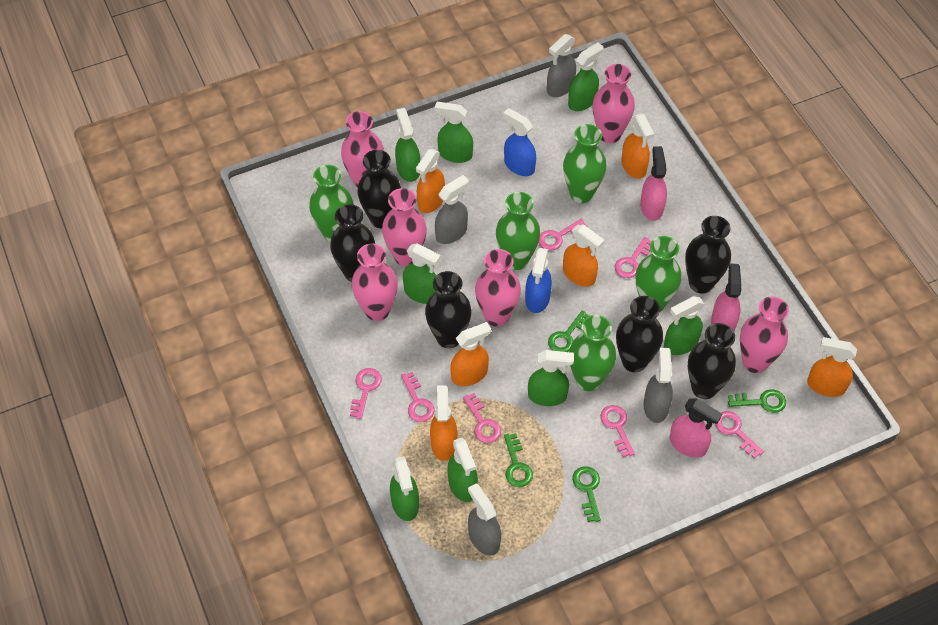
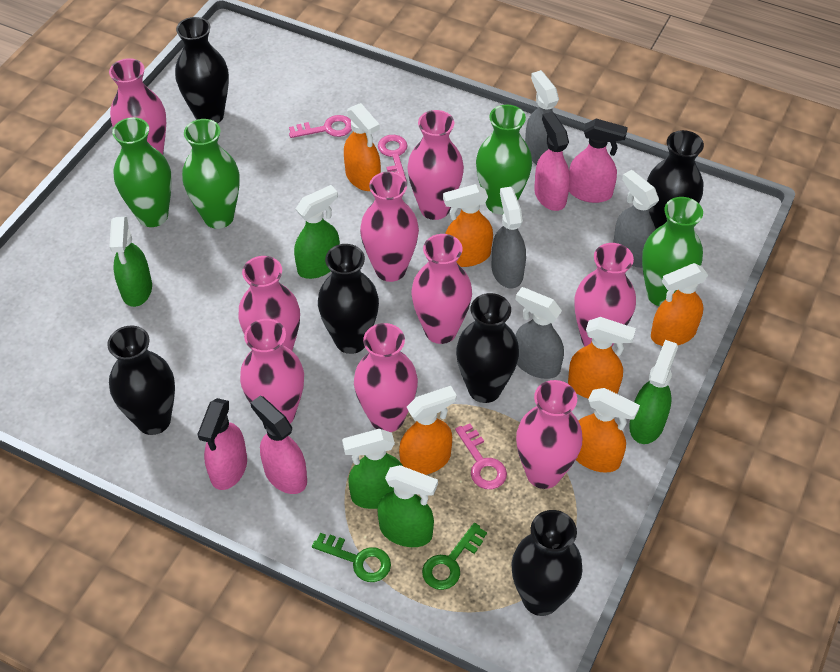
blue spray bottle: 2 -> 0
green key: 4 -> 2
green spray bottle: 8 -> 5
green vase: 5 -> 4
pink key: 7 -> 3
pink spray bottle: 3 -> 4
pink vase: 6 -> 9

